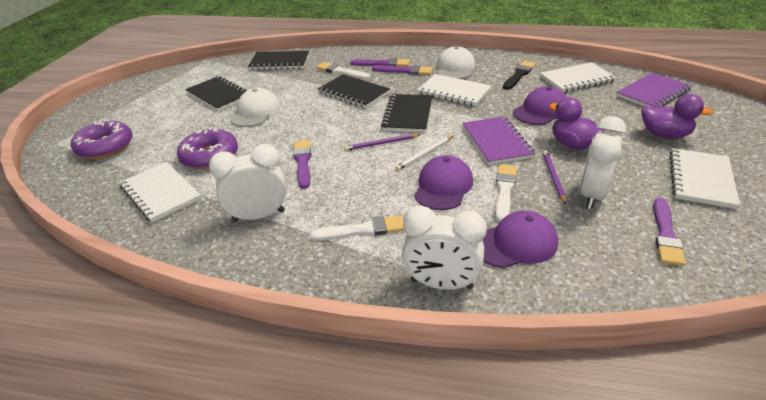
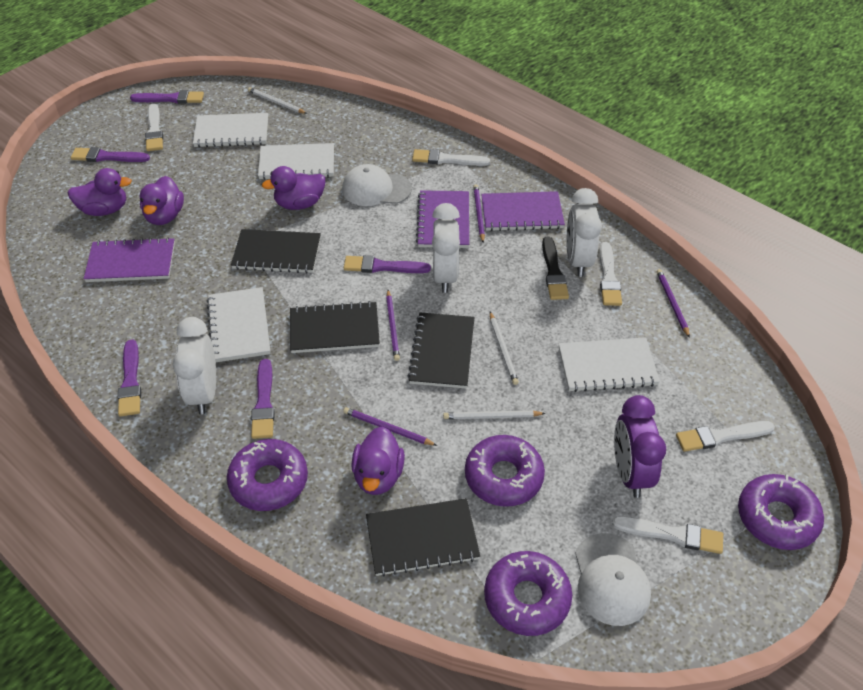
purple brush: 4 -> 5
purple cap: 3 -> 0
purple clock: 0 -> 1
purple donut: 2 -> 4
purple duck: 2 -> 4
purple notebook: 2 -> 3
purple pencil: 2 -> 4
white brush: 3 -> 5
white pencil: 1 -> 3

